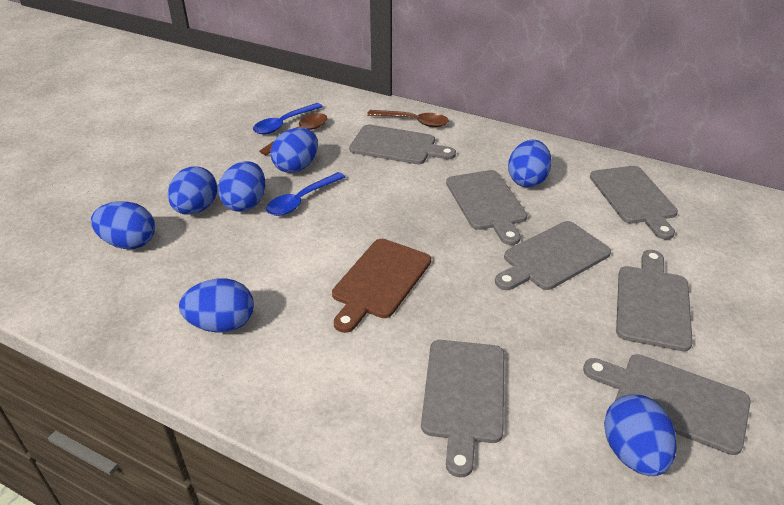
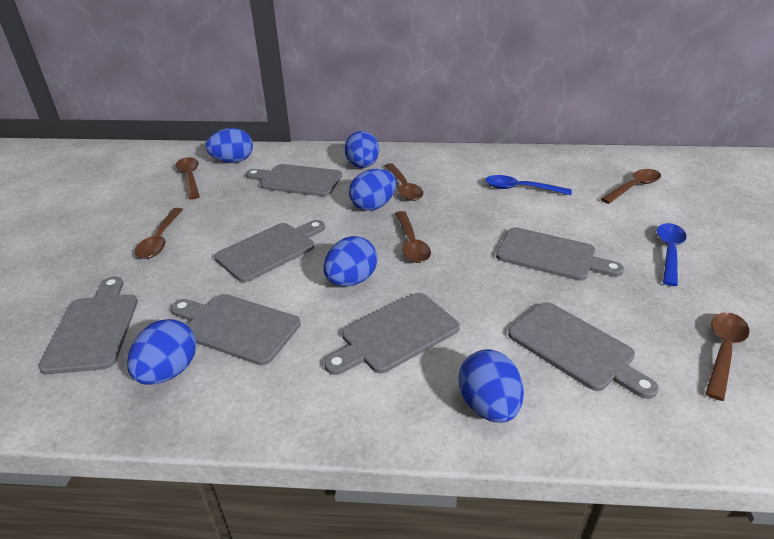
blue egg: 7 -> 6
brown cutting board: 1 -> 0
brown spoon: 2 -> 6

